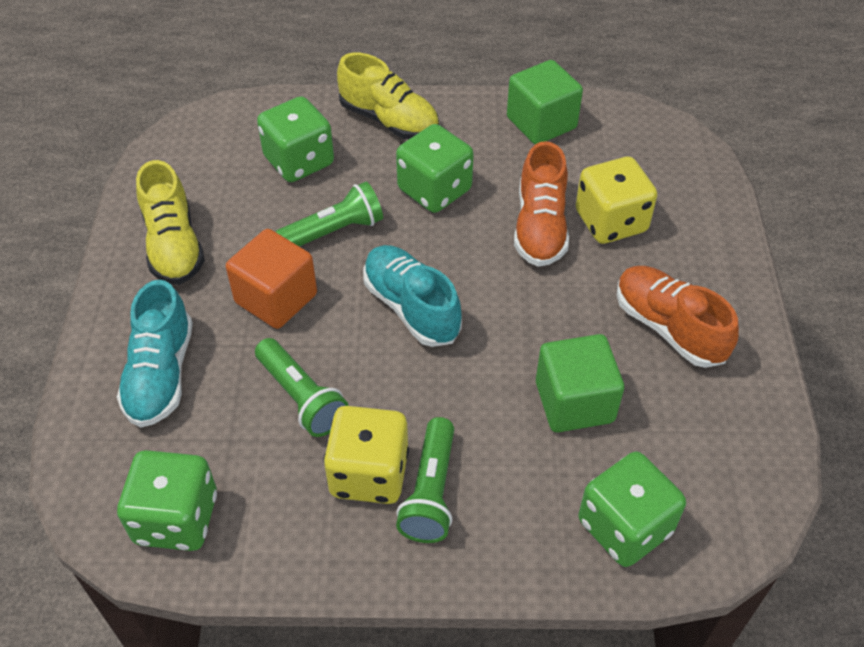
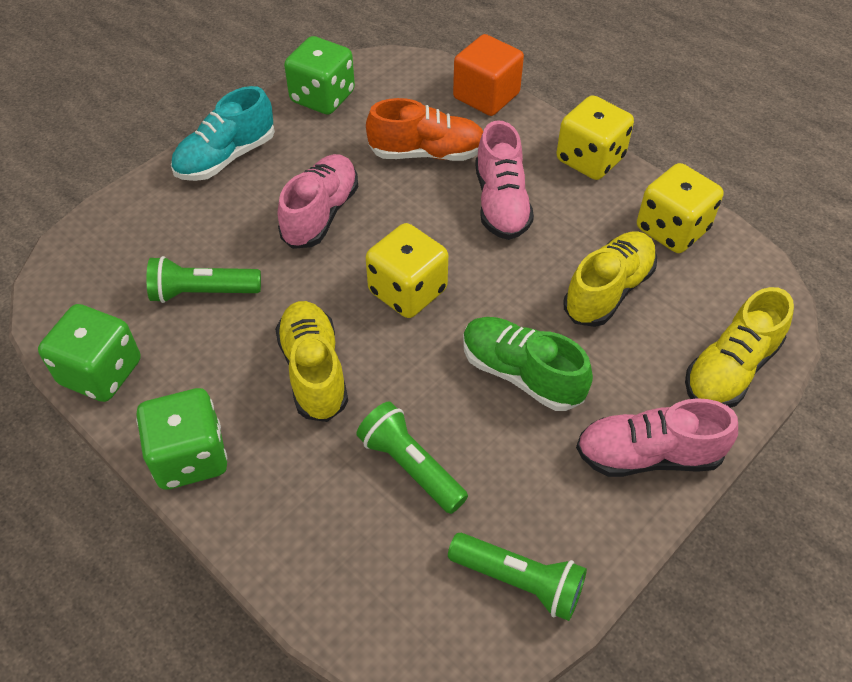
green cube: 2 -> 0
green dice: 4 -> 3
green shoe: 0 -> 1
orange shoe: 2 -> 1
pink shoe: 0 -> 3
turquoise shoe: 2 -> 1
yellow dice: 2 -> 3
yellow shoe: 2 -> 3

